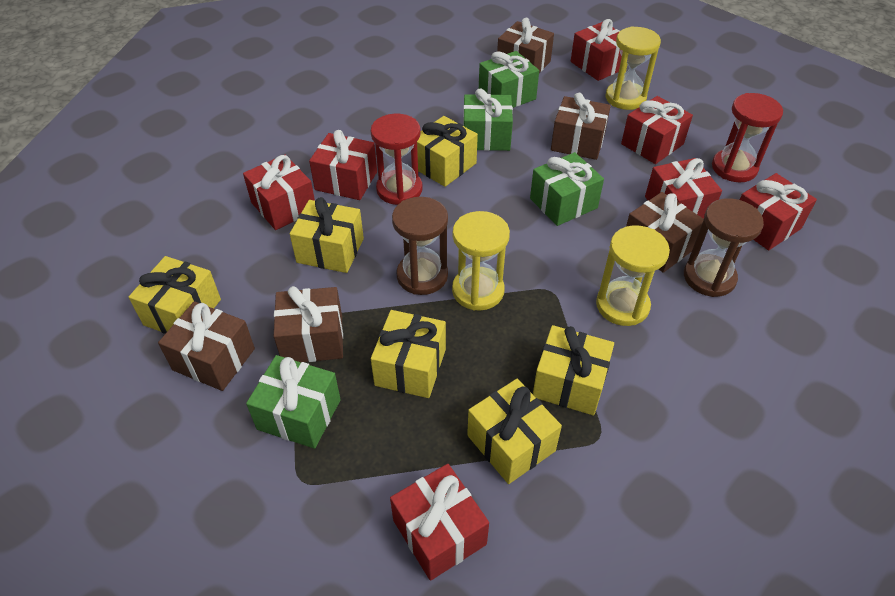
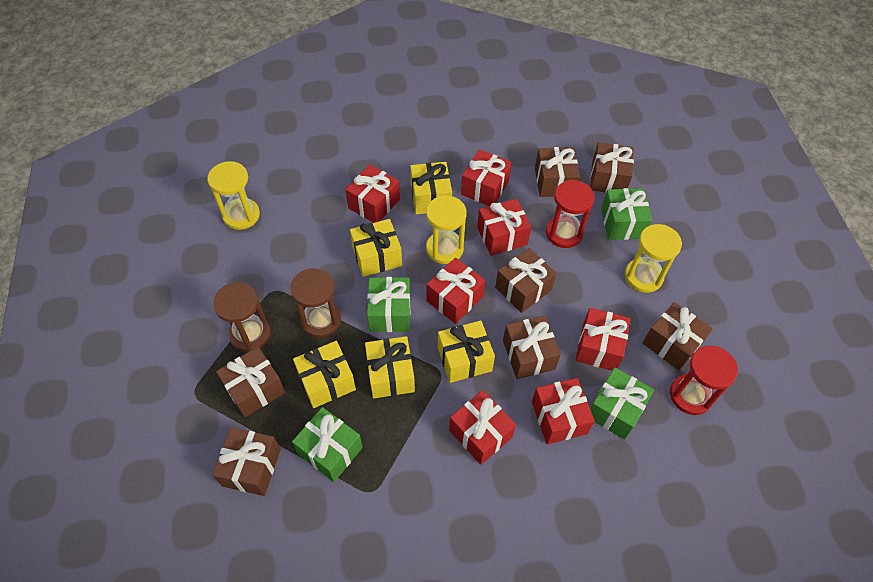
brown gift: 5 -> 7
yellow gift: 6 -> 5

